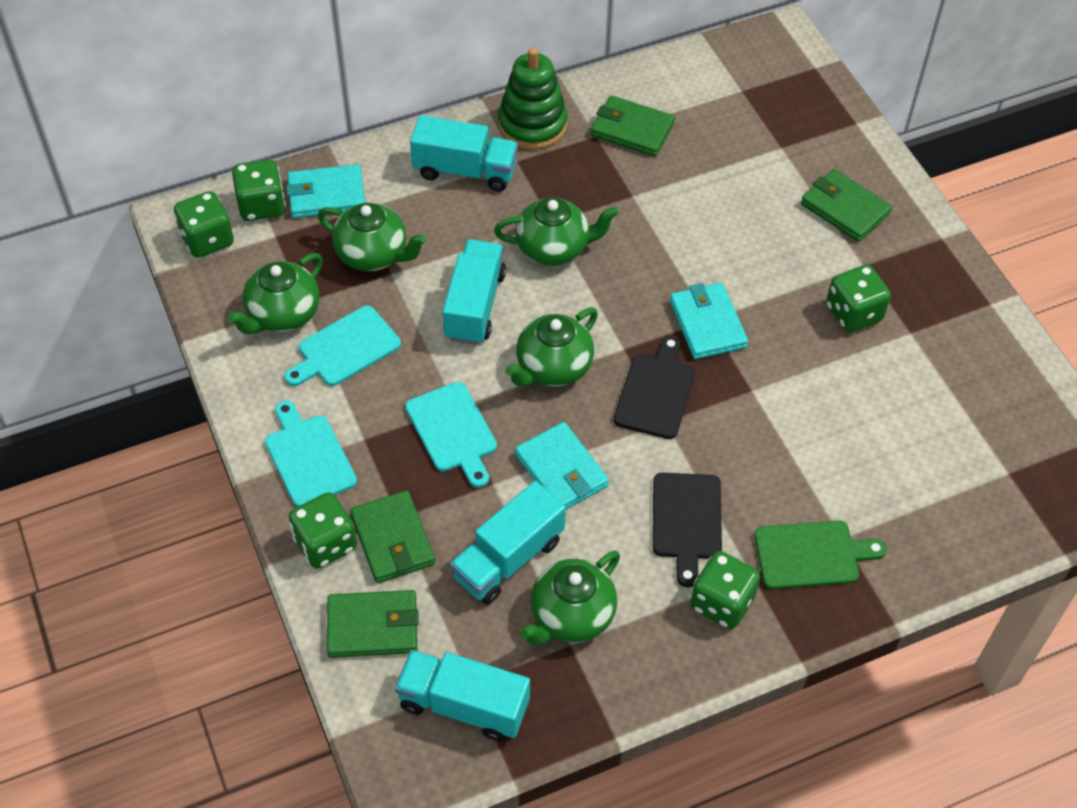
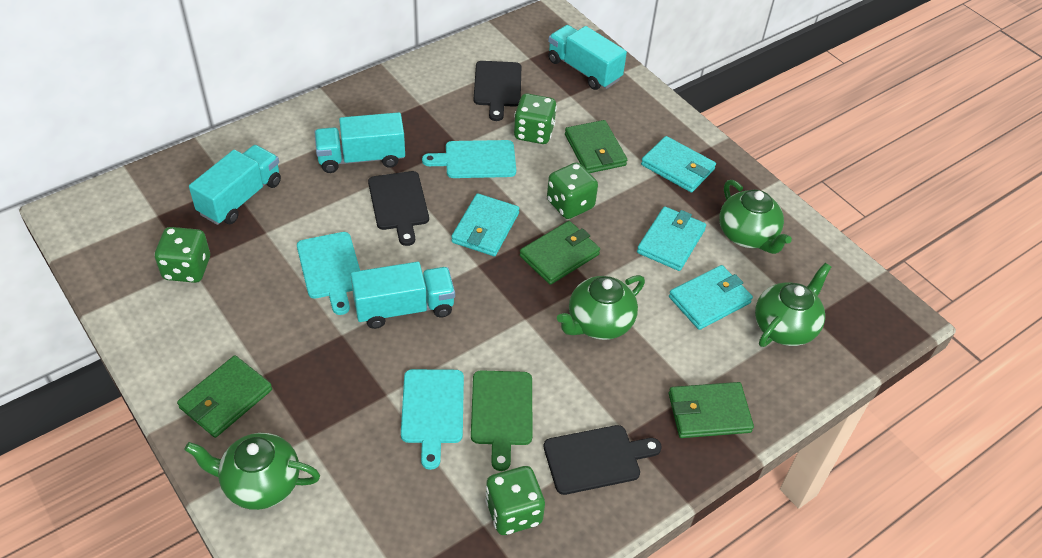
black cutting board: 2 -> 3
green dice: 5 -> 4
green stacking toy: 1 -> 0
green teapot: 5 -> 4
turquoise wallet: 3 -> 4

